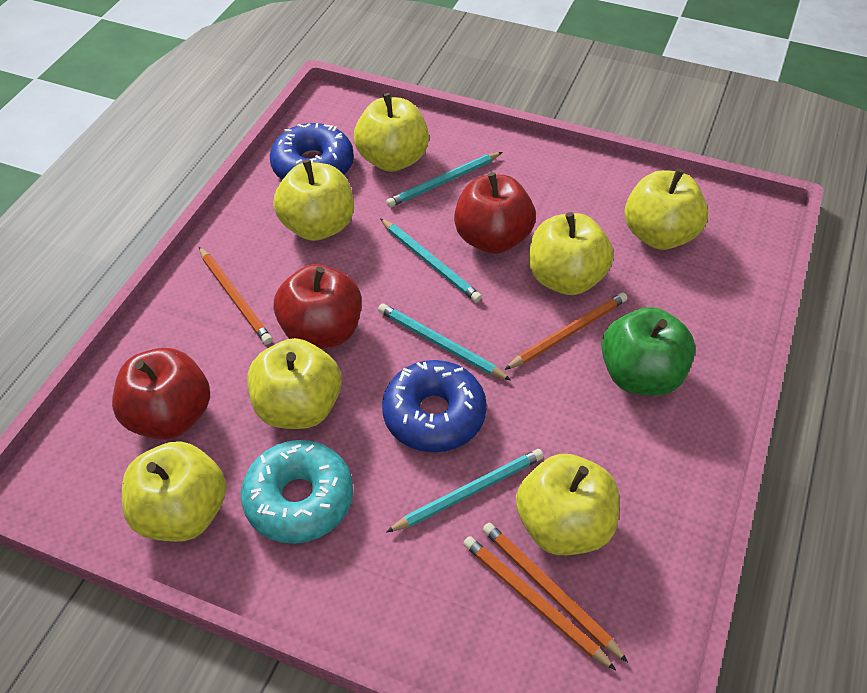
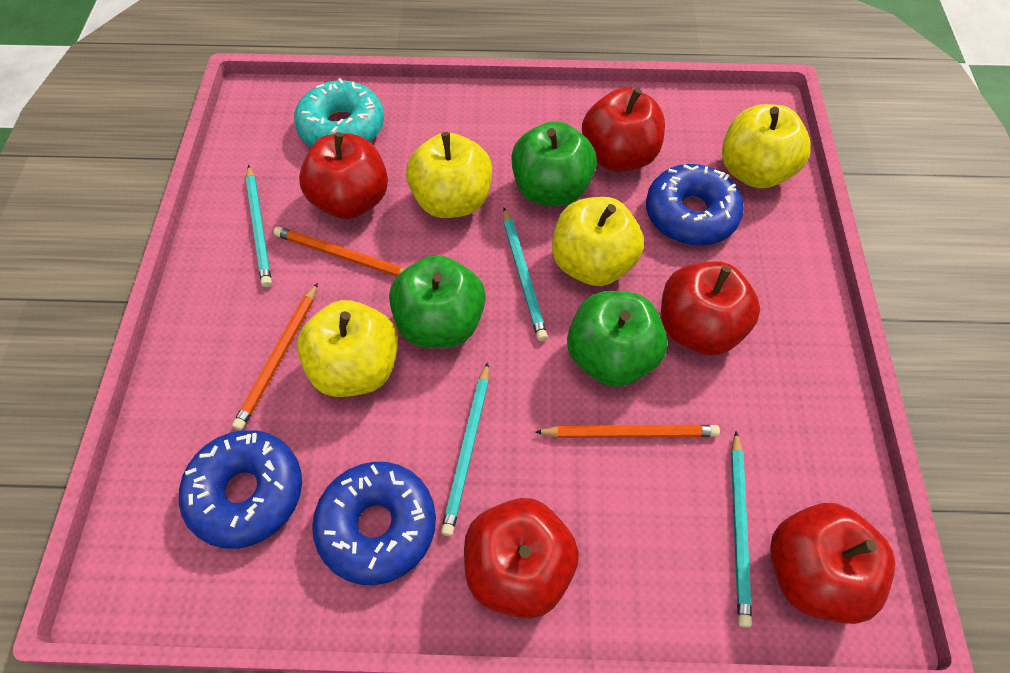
blue donut: 2 -> 3
green apple: 1 -> 3
orange pencil: 4 -> 3
red apple: 3 -> 5
yellow apple: 7 -> 4

